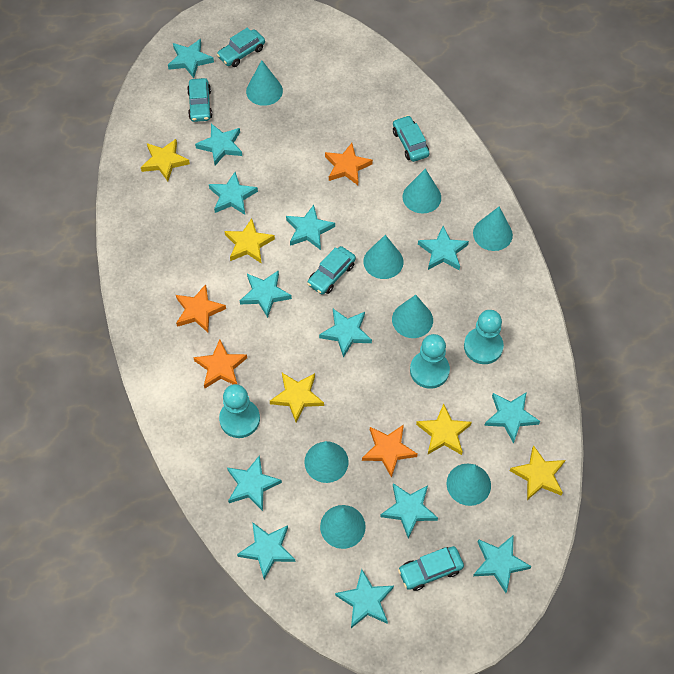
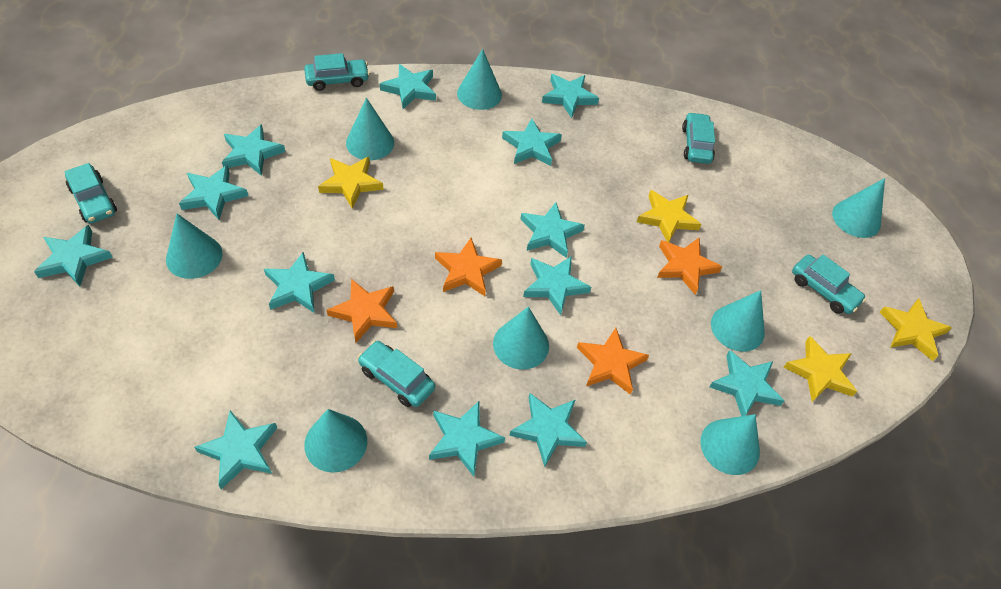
turquoise pawn: 3 -> 0
yellow star: 5 -> 4

